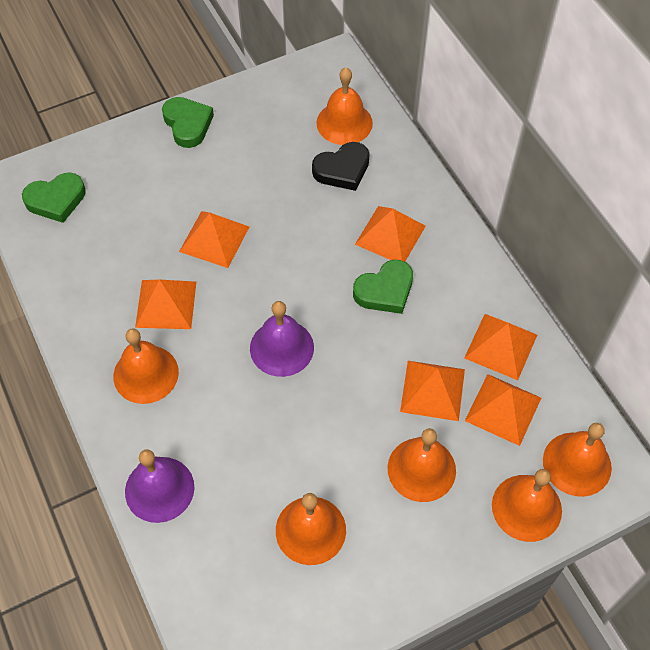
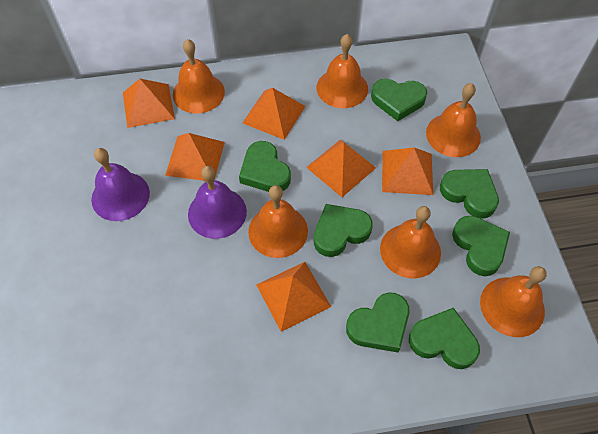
black heart: 1 -> 0
green heart: 3 -> 7

